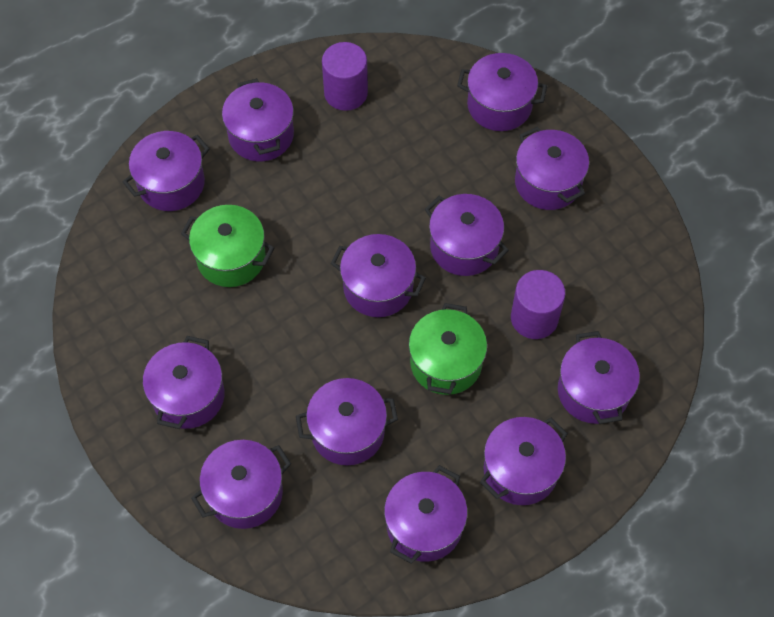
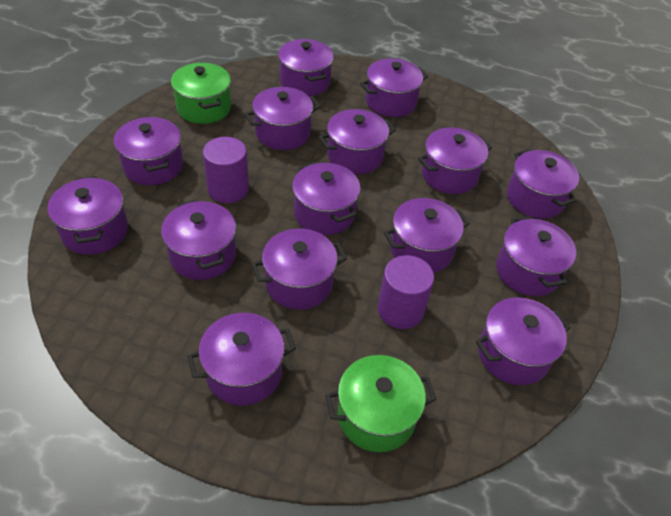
purple pot: 12 -> 15

